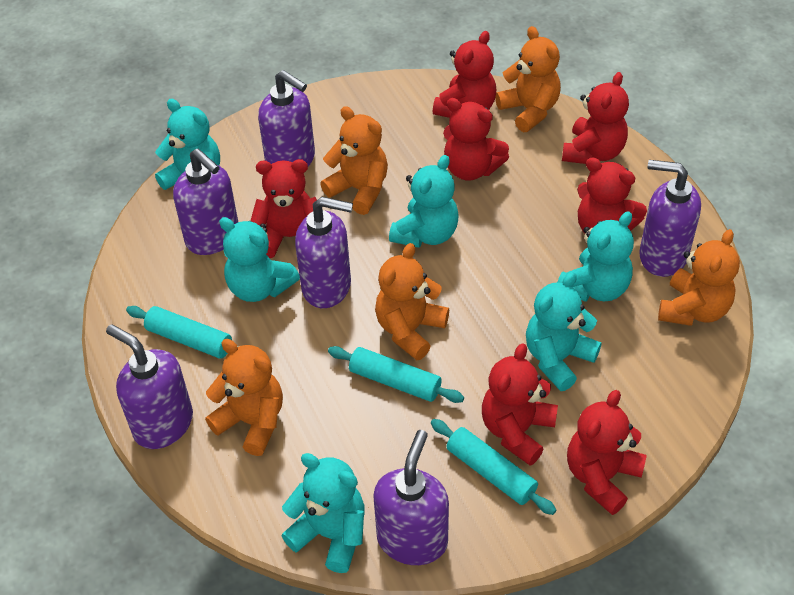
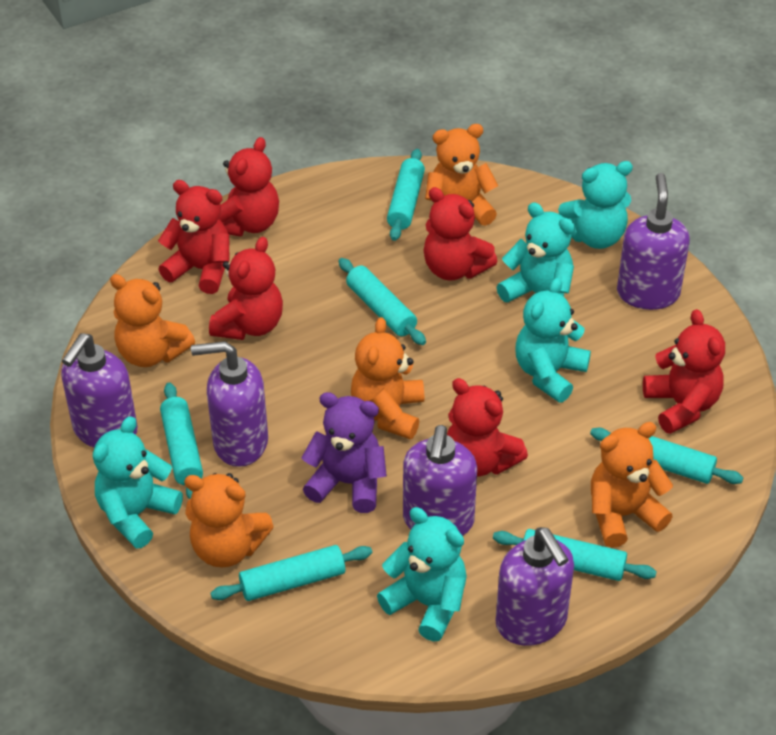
purple soap dispenser: 6 -> 5
purple teddy bear: 0 -> 1
red teddy bear: 7 -> 6
turquoise rolling pin: 3 -> 6
turquoise teddy bear: 6 -> 5

